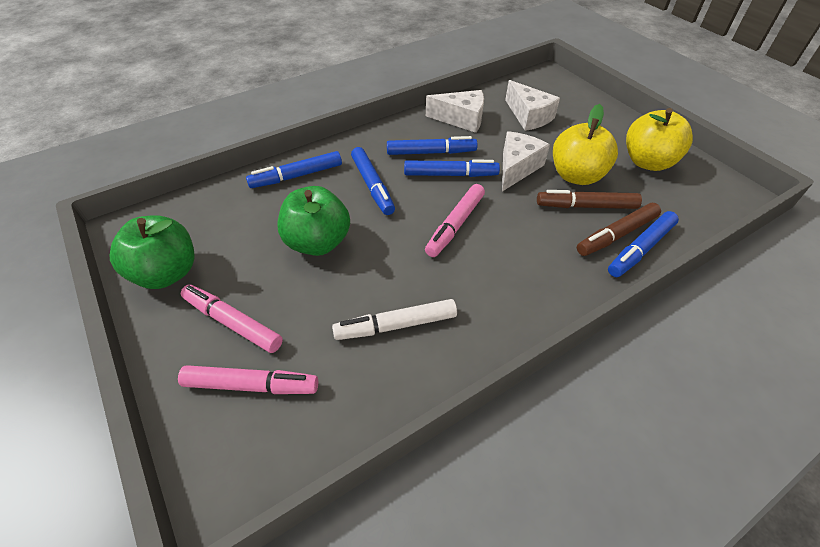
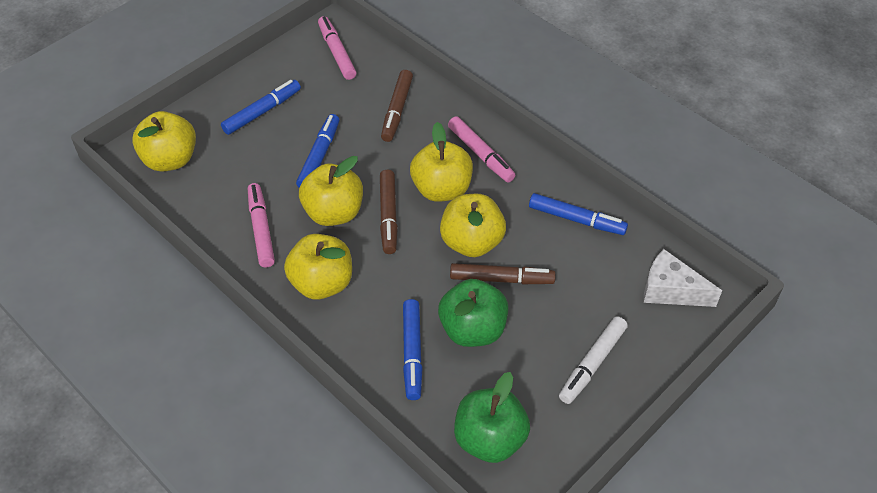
blue marker: 5 -> 4
brown marker: 2 -> 3
white cheese: 3 -> 1
yellow apple: 2 -> 5

